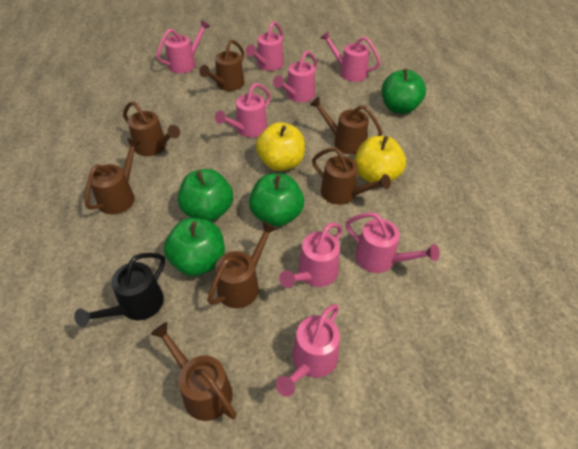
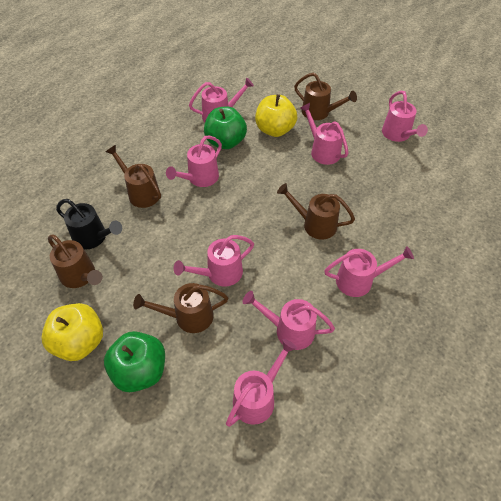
brown watering can: 7 -> 5
green apple: 4 -> 2

